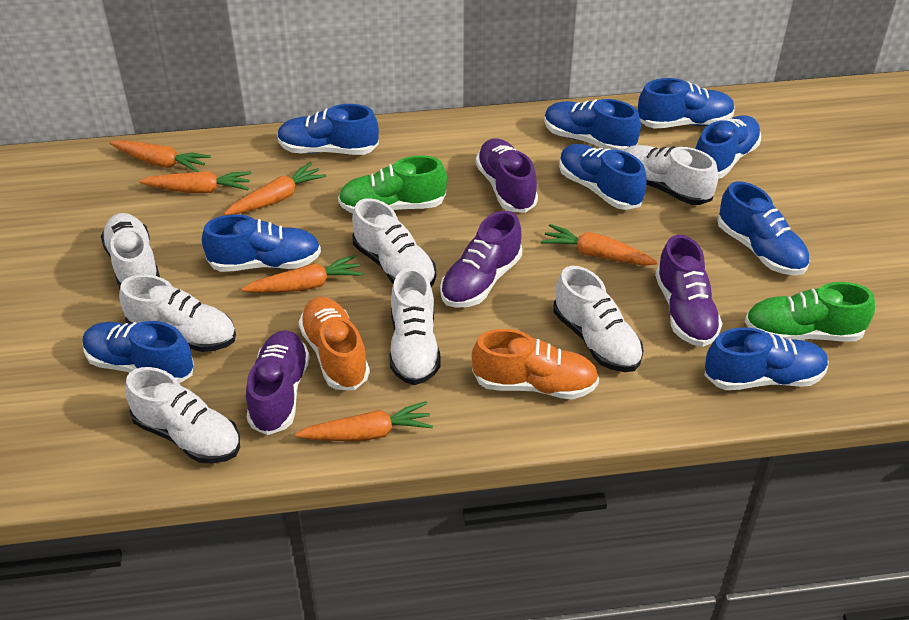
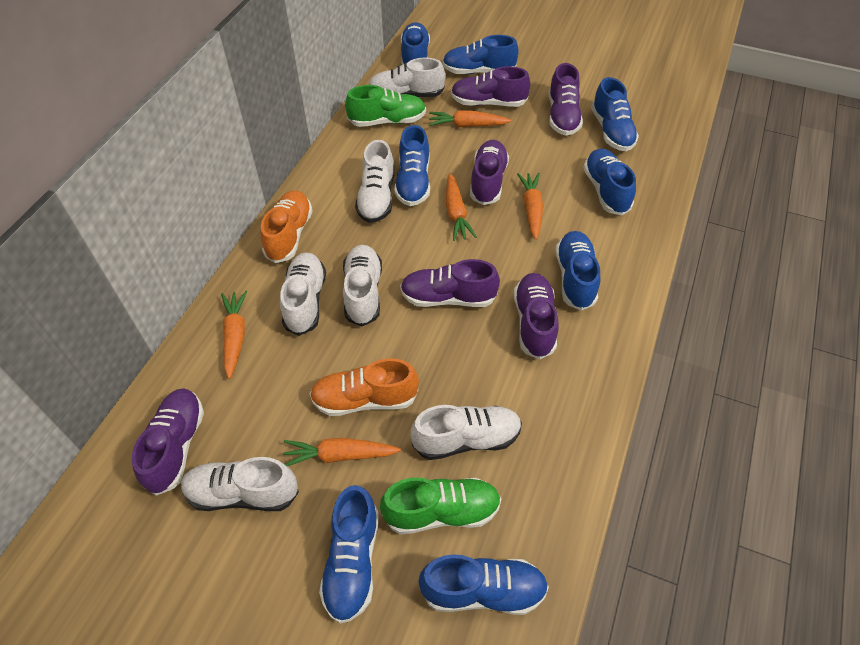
blue shoe: 9 -> 8
orange carrot: 6 -> 5
purple shoe: 4 -> 6
white shoe: 7 -> 6

